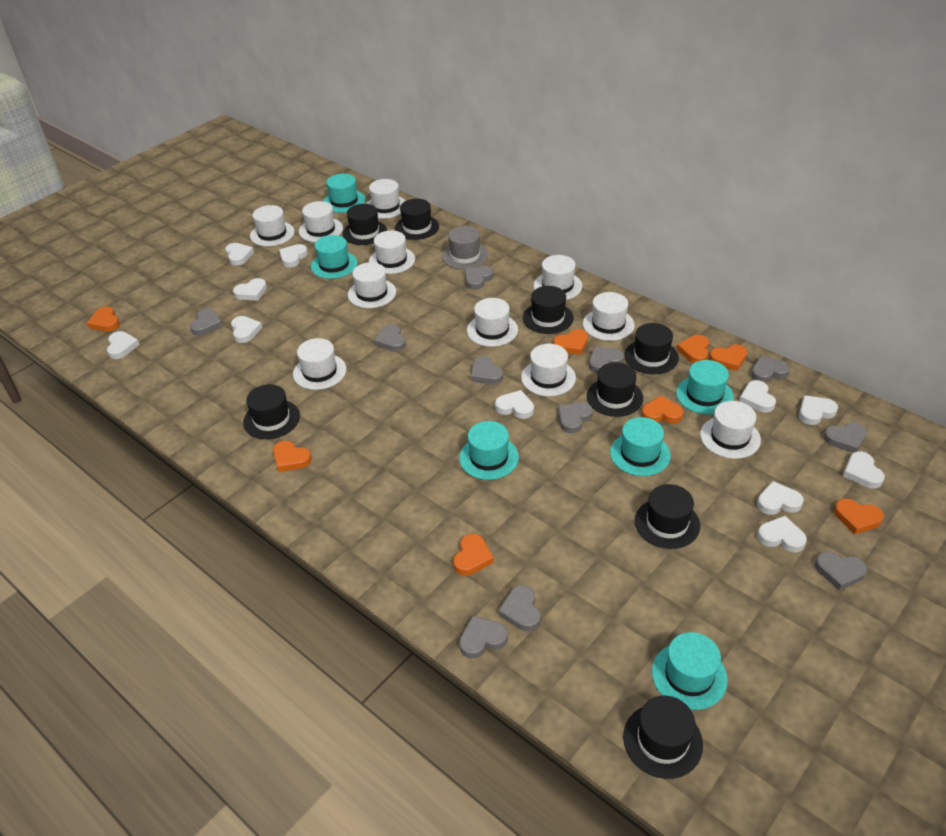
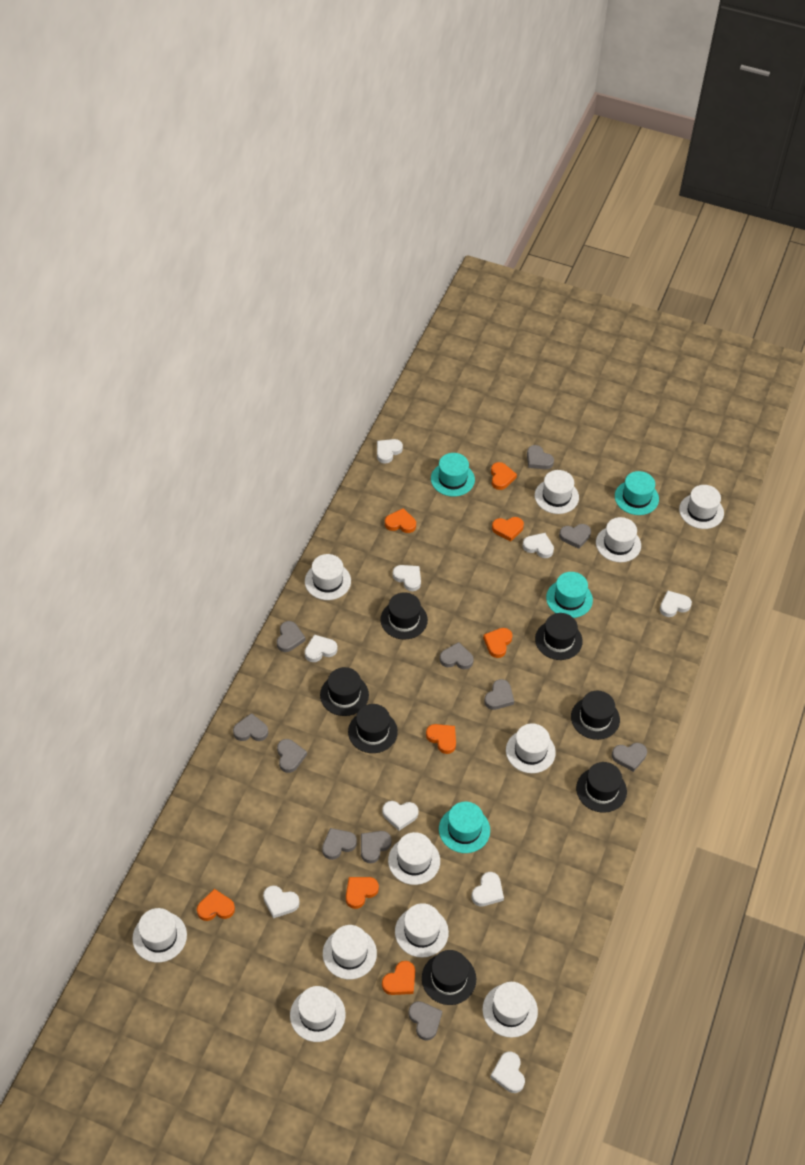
black hat: 8 -> 7
grey hat: 1 -> 0
turquoise hat: 6 -> 4
white heart: 11 -> 9

